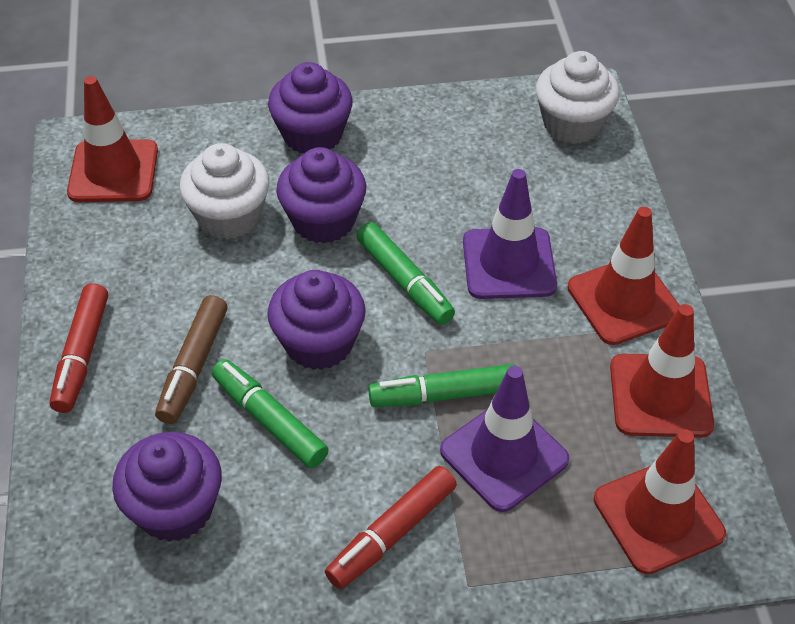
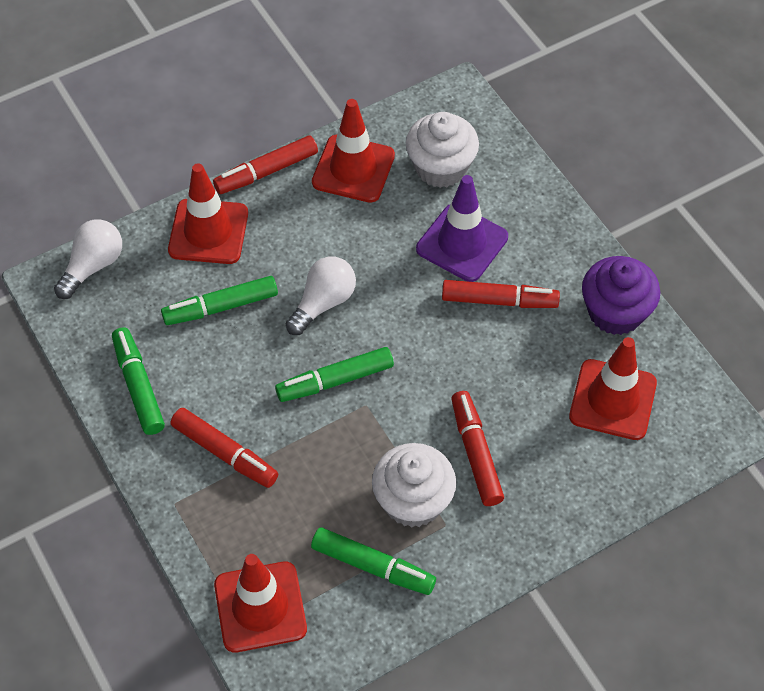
brown marker: 1 -> 0
green marker: 3 -> 4
purple cupcake: 4 -> 1
purple traffic cone: 2 -> 1
red marker: 2 -> 4
white light bulb: 0 -> 2

